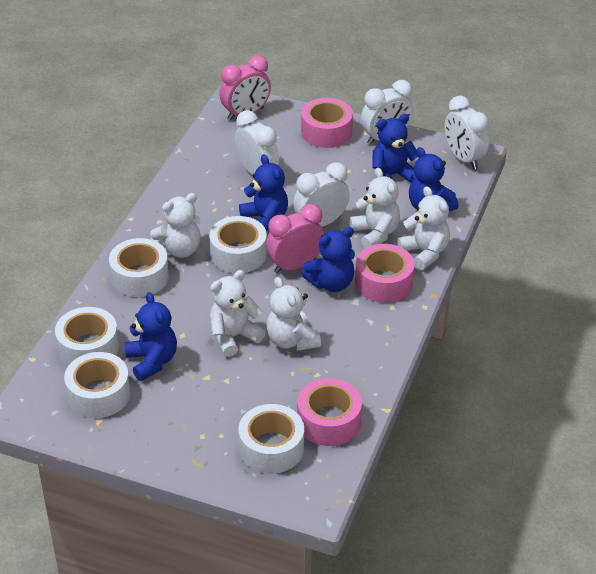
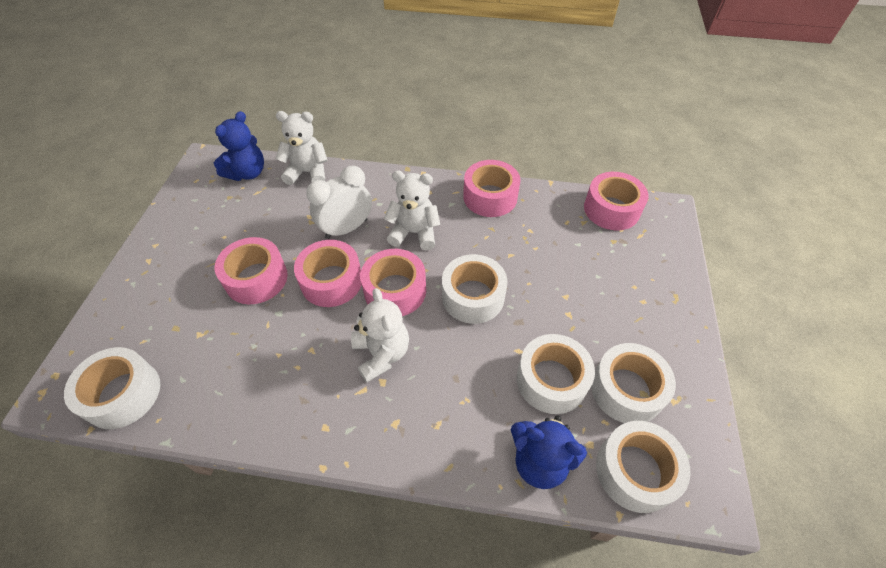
blue teddy bear: 5 -> 2
pink clock: 2 -> 0
pink tape: 3 -> 5
white clock: 4 -> 1
white teddy bear: 5 -> 3

